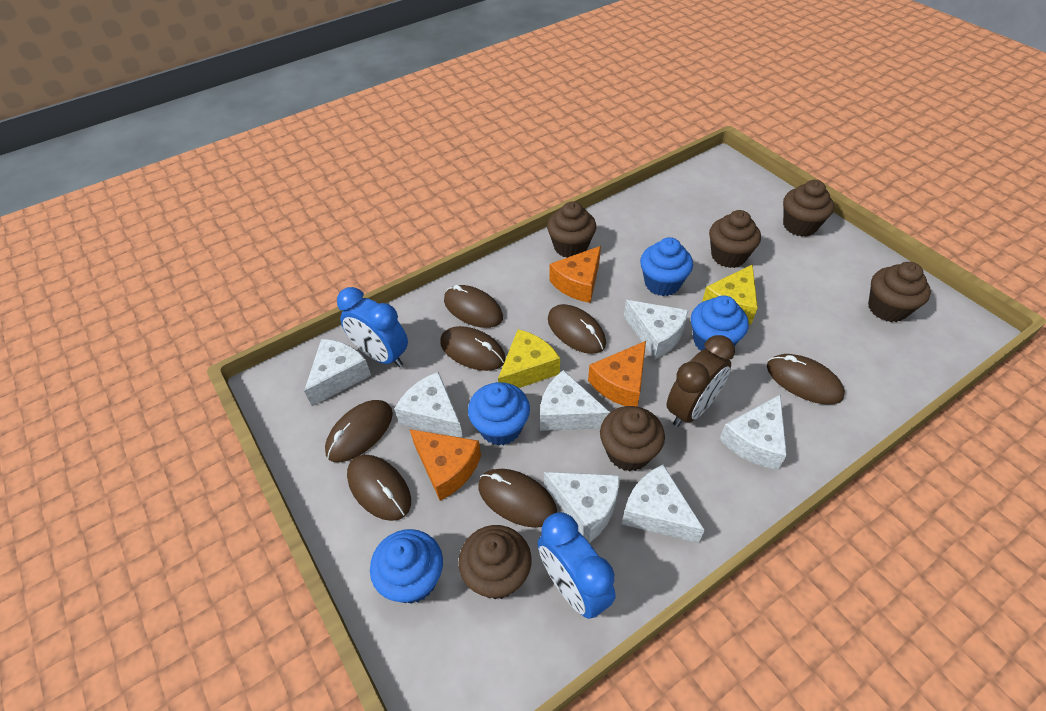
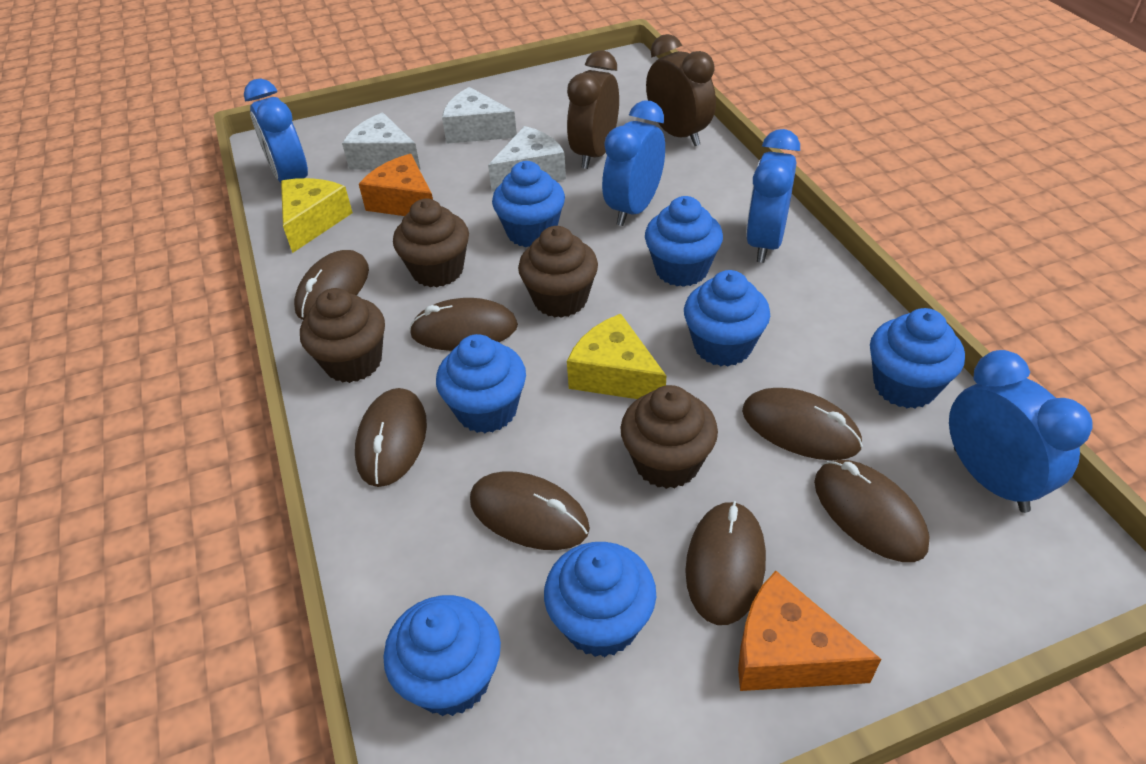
blue clock: 2 -> 4
blue cupcake: 4 -> 7
brown clock: 1 -> 2
brown cupcake: 6 -> 4
orange cheese: 3 -> 2
white cheese: 7 -> 3

